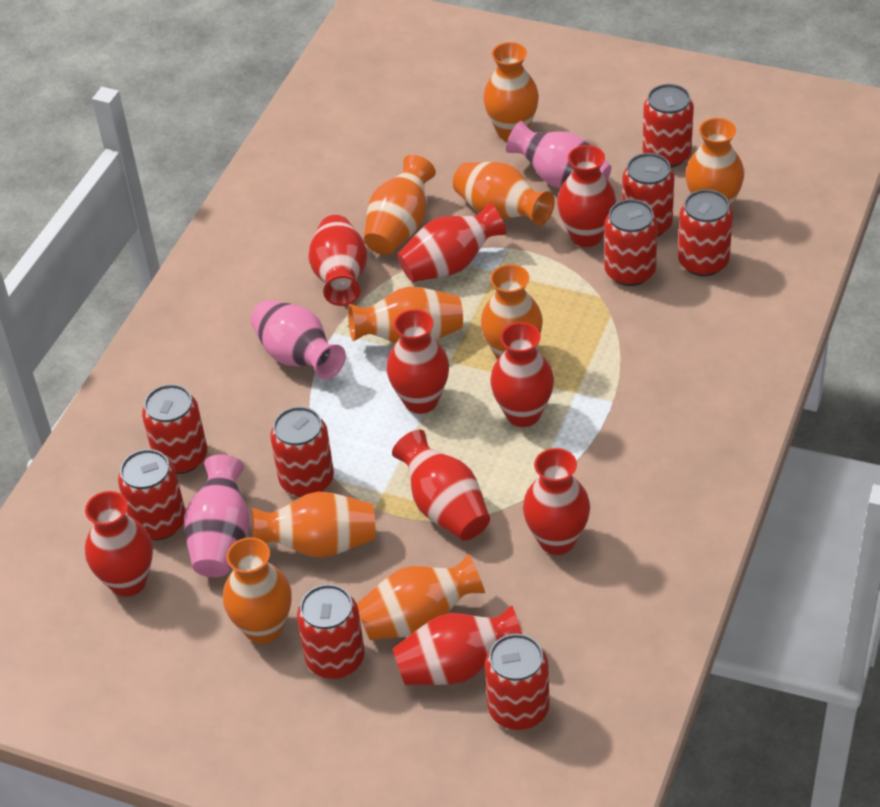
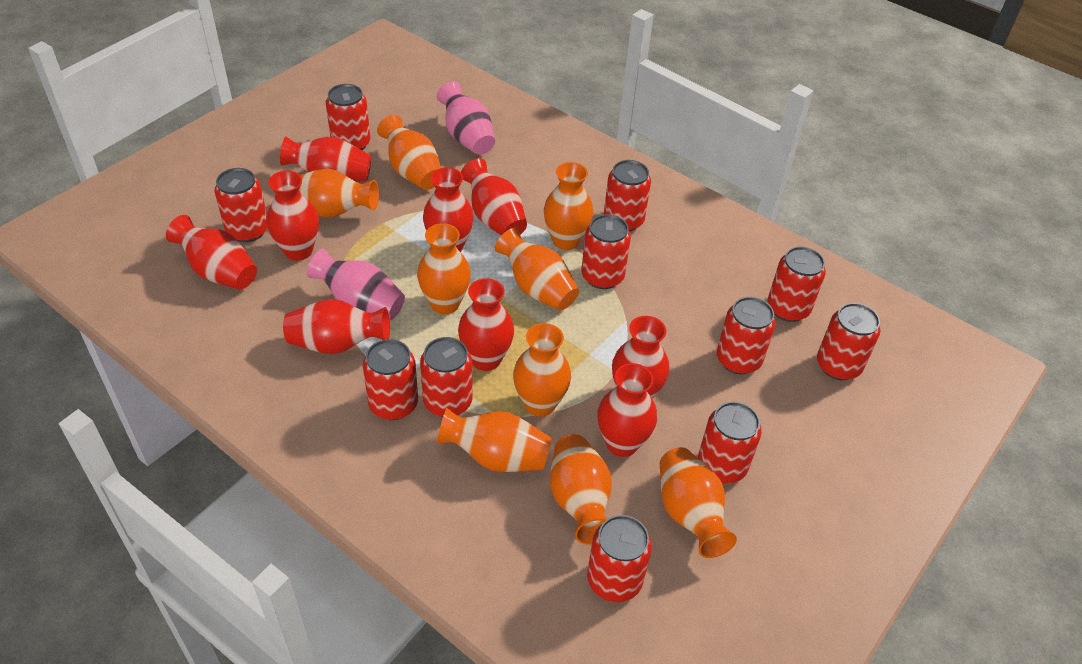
pink vase: 3 -> 2
red can: 9 -> 11

